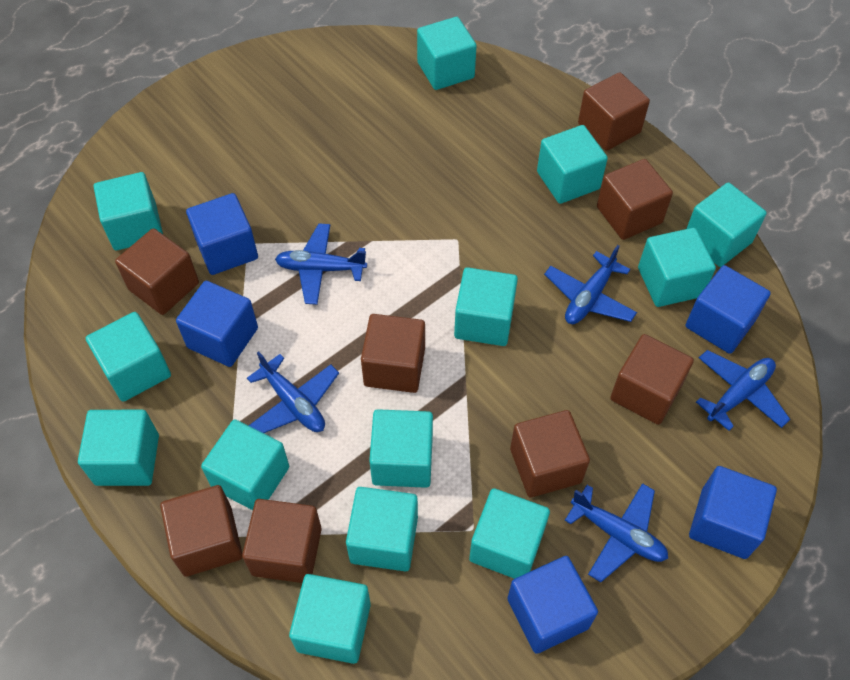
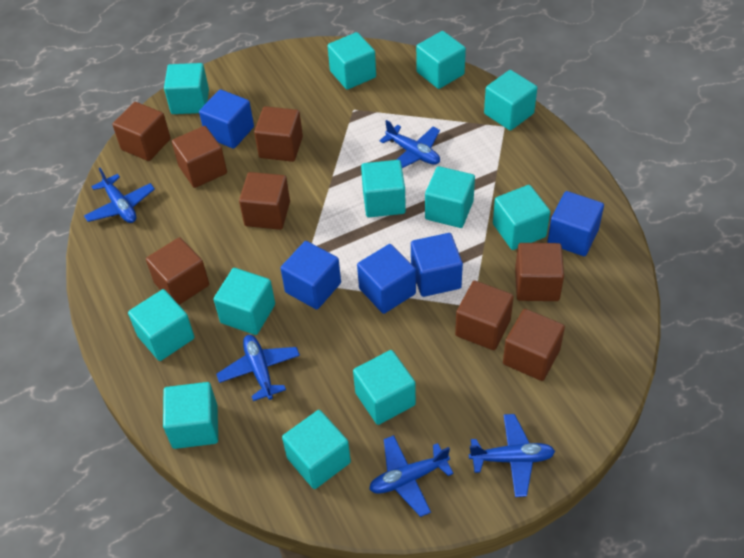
turquoise cube: 13 -> 12

